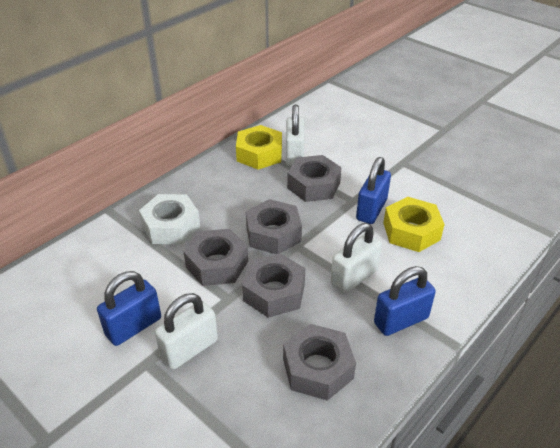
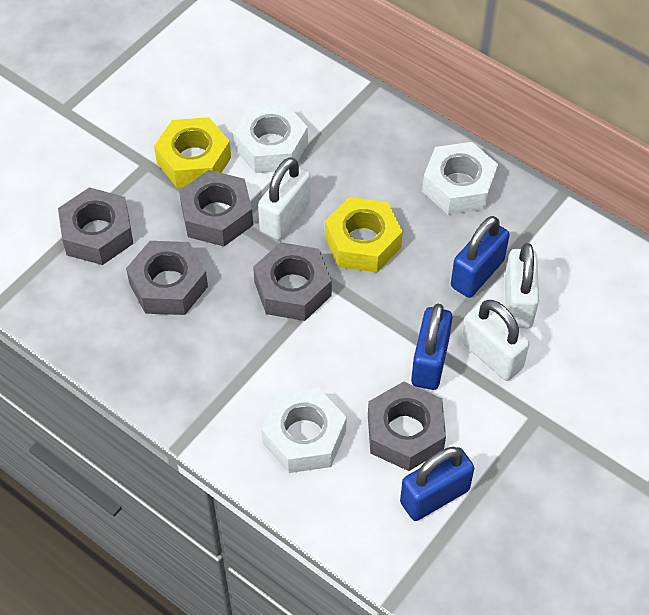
white nut: 1 -> 3

